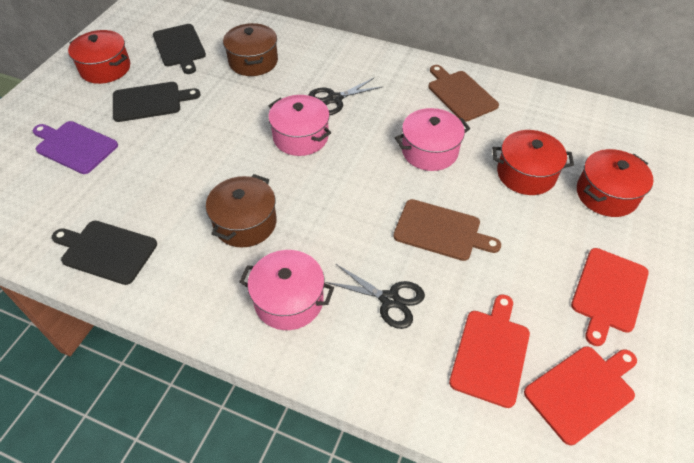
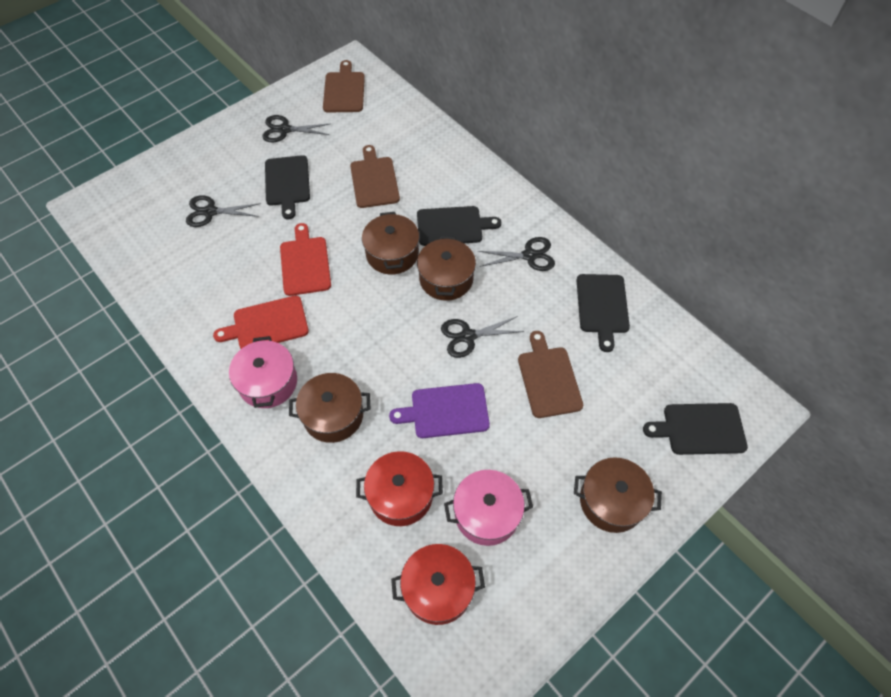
black cutting board: 3 -> 4
black scissors: 2 -> 4
brown cutting board: 2 -> 3
brown pot: 2 -> 4
pink pot: 3 -> 2
red cutting board: 3 -> 2
red pot: 3 -> 2

